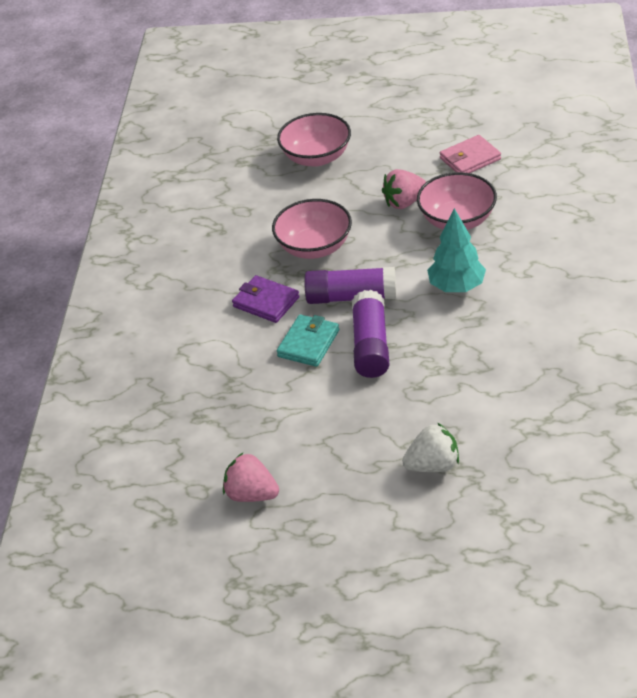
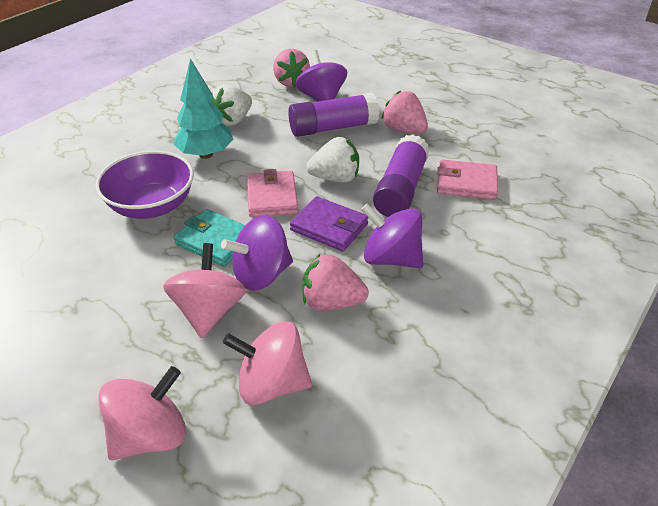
pink bowl: 3 -> 0
pink spinning top: 0 -> 3
pink strawberry: 2 -> 3
pink wallet: 1 -> 2
purple bowl: 0 -> 1
purple spinning top: 0 -> 3
white strawberry: 1 -> 2

